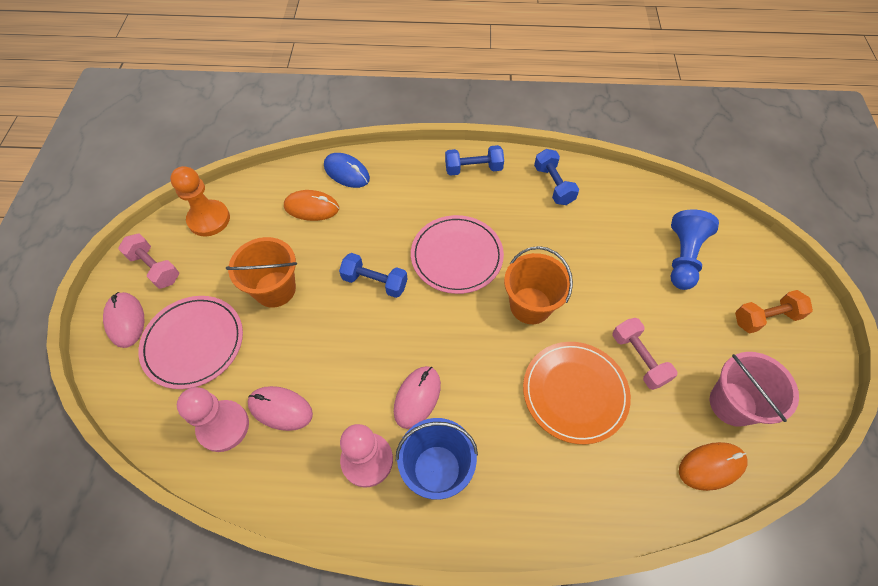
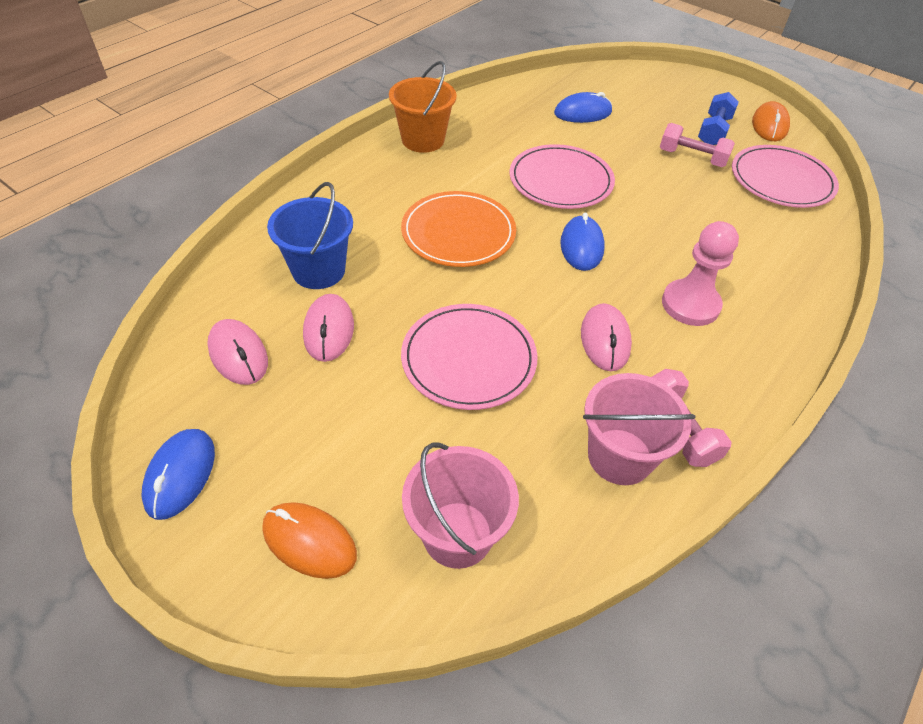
blue dumbbell: 3 -> 1
blue mouse: 1 -> 3
blue pawn: 1 -> 0
orange bucket: 2 -> 1
orange dumbbell: 1 -> 0
orange pawn: 1 -> 0
pink bucket: 1 -> 2
pink pawn: 2 -> 1
pink plate: 2 -> 3

